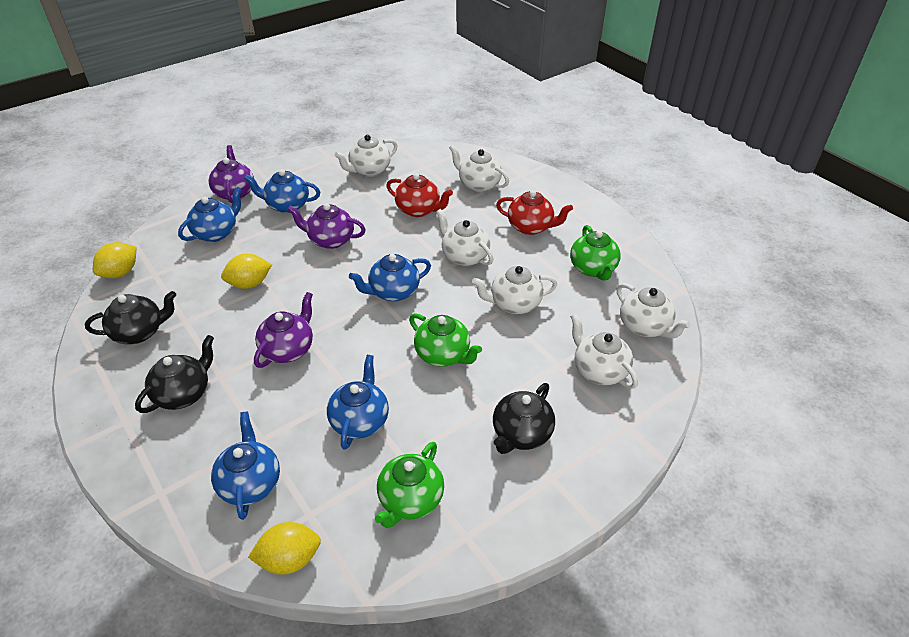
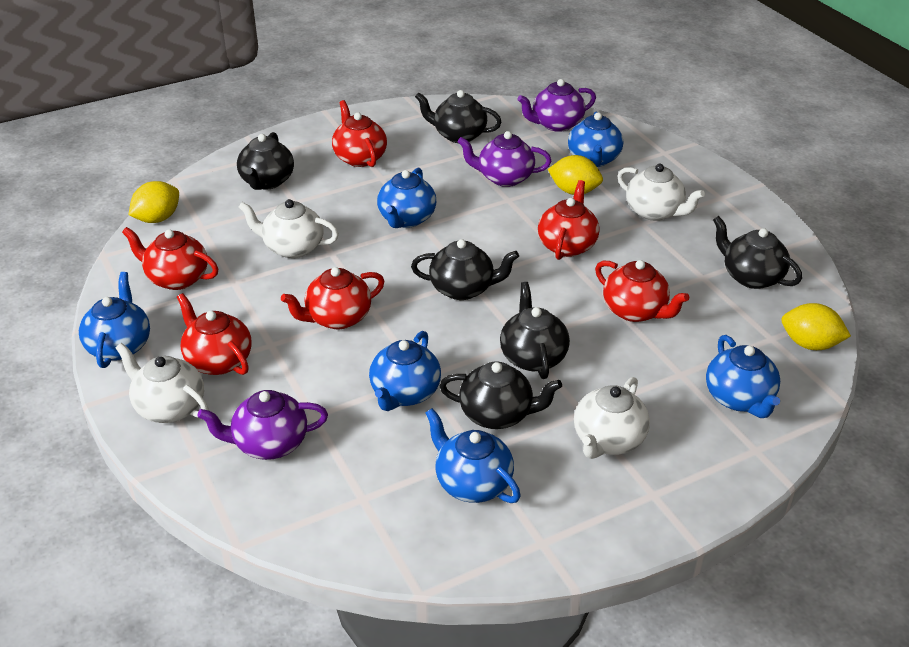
black teapot: 3 -> 6
blue teapot: 5 -> 6
green teapot: 3 -> 0
red teapot: 2 -> 6
white teapot: 6 -> 4

